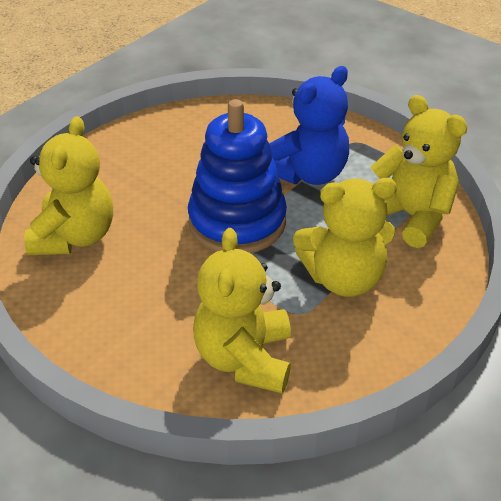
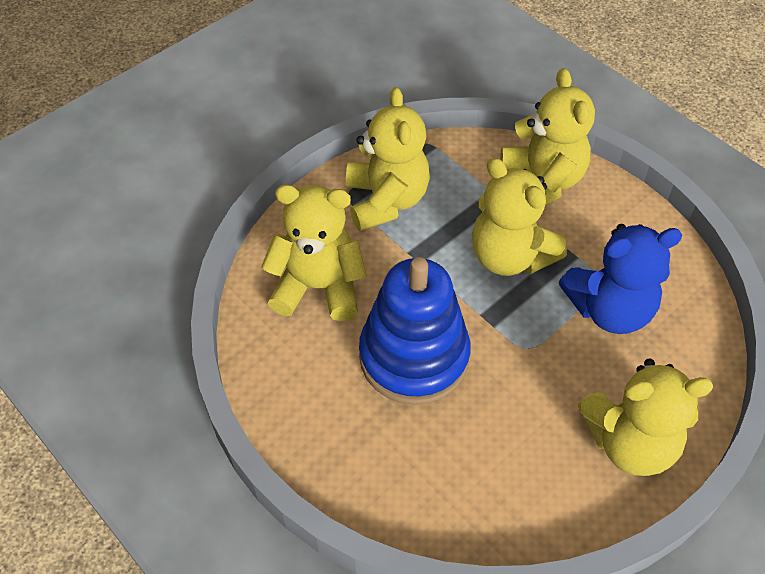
yellow teddy bear: 4 -> 5

